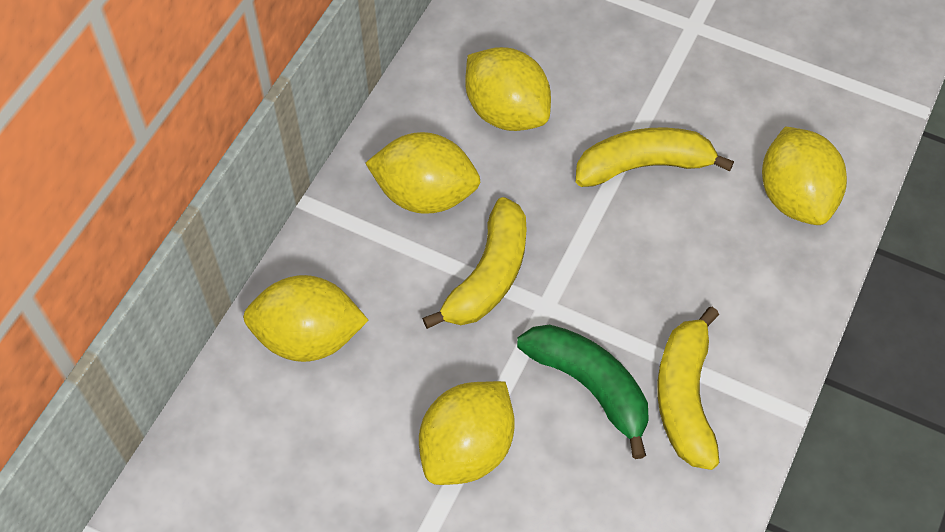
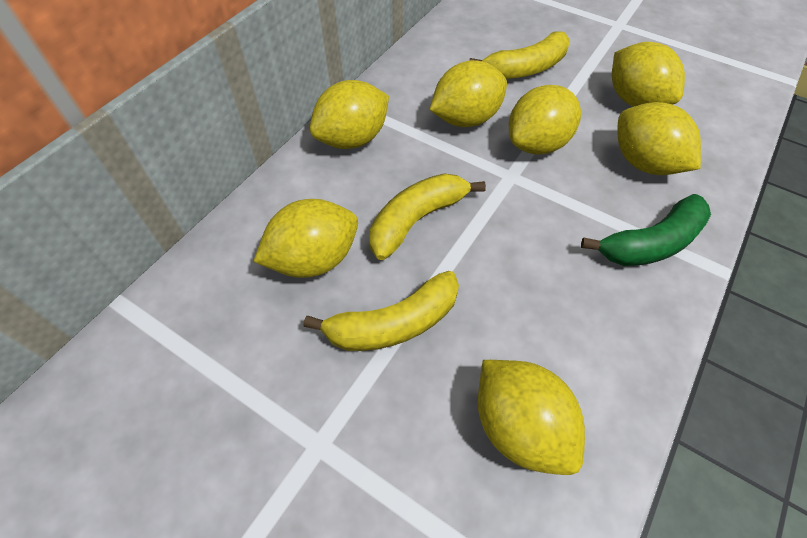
yellow lemon: 5 -> 7

